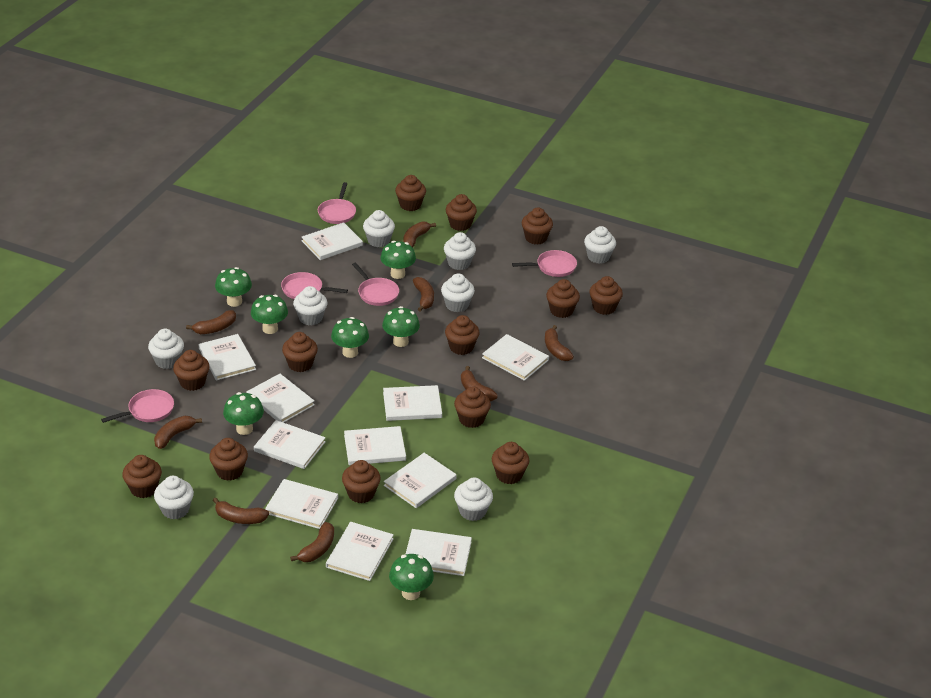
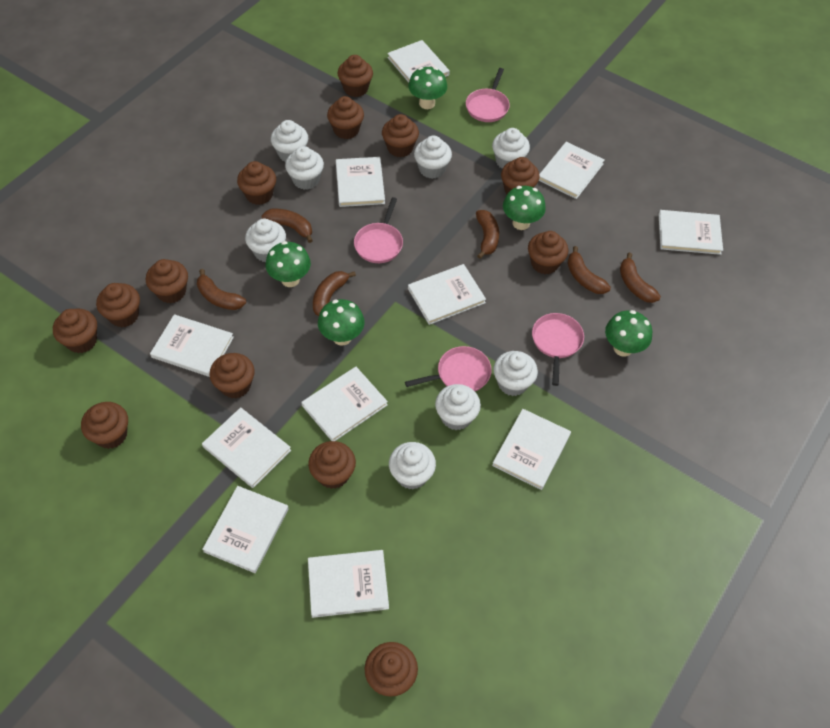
brown banana: 8 -> 6
green mushroom: 7 -> 5
pink pan: 5 -> 4

